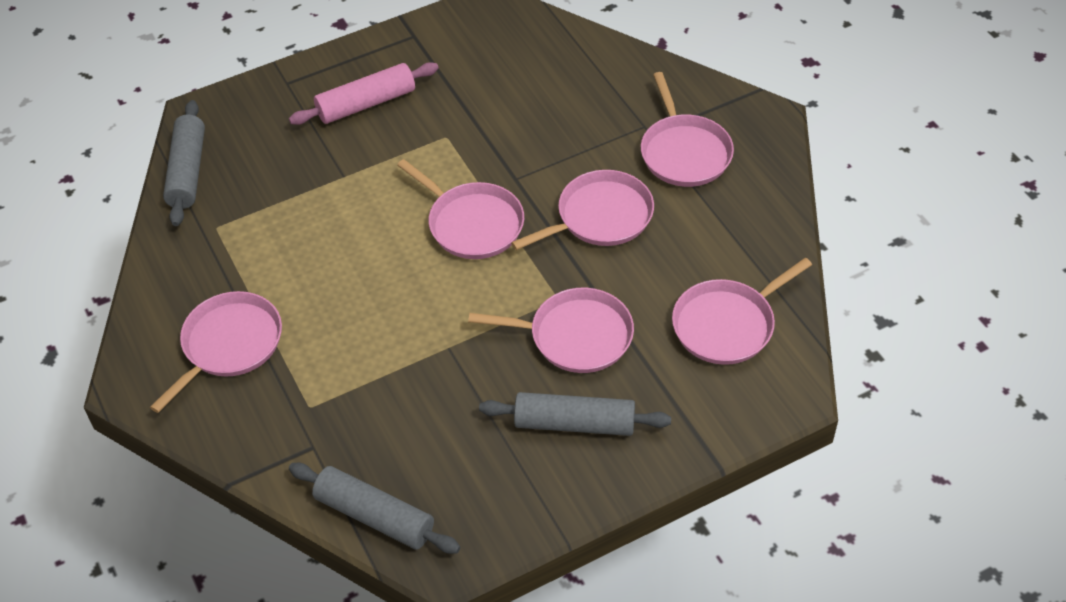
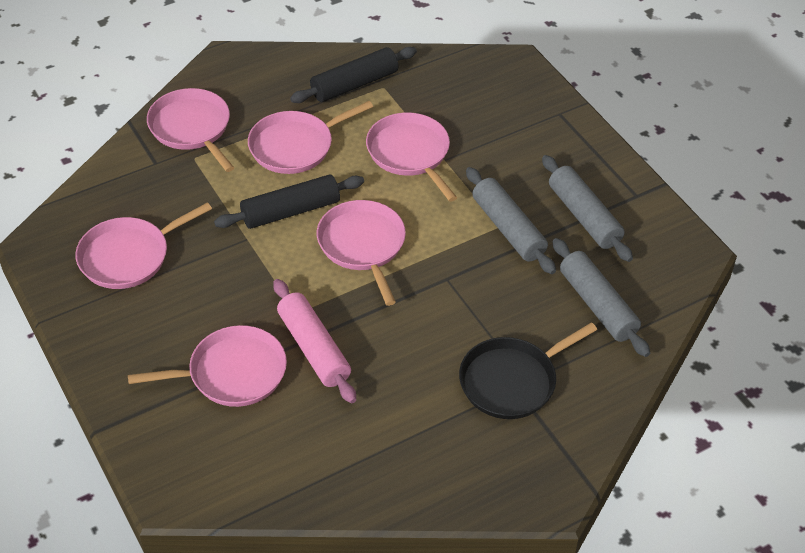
black pan: 0 -> 1
black rolling pin: 0 -> 2

